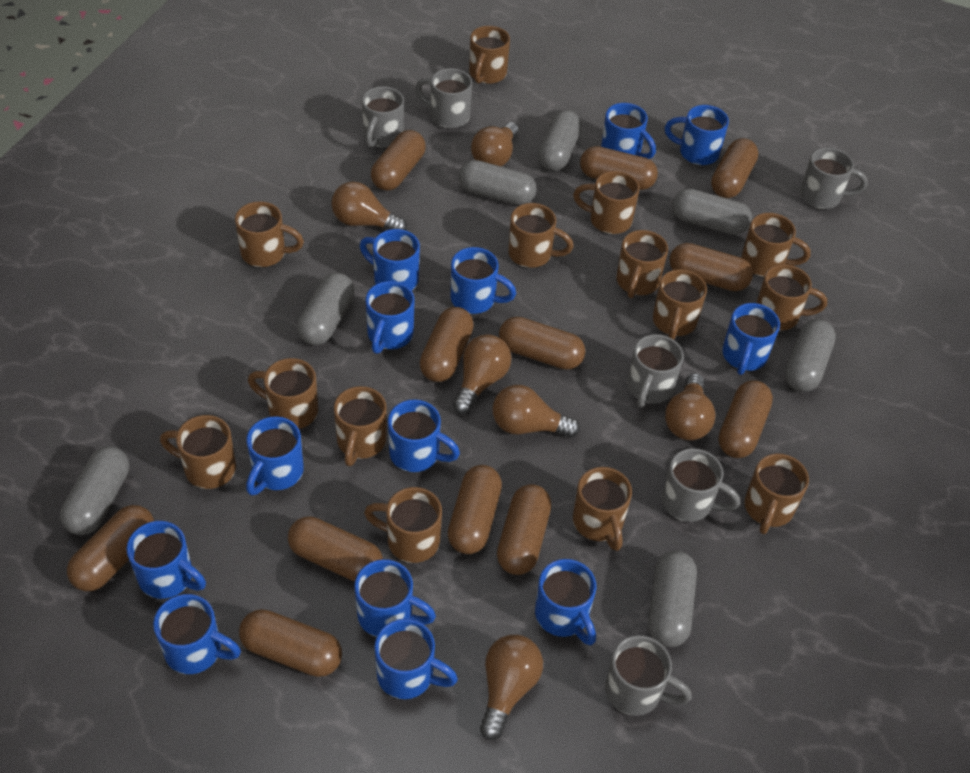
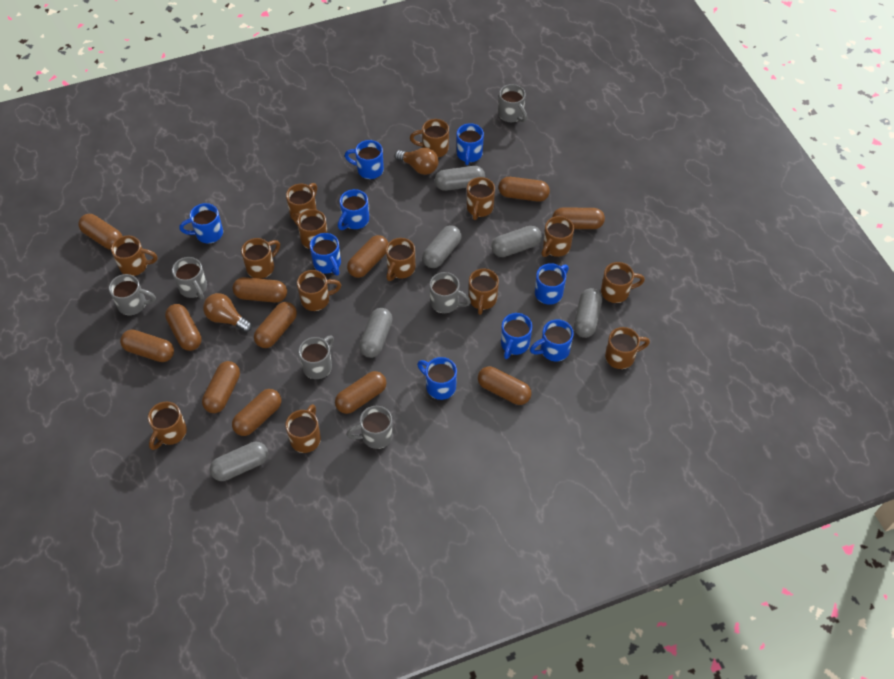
blue mug: 13 -> 9
brown light bulb: 6 -> 2
grey capsule: 7 -> 6

